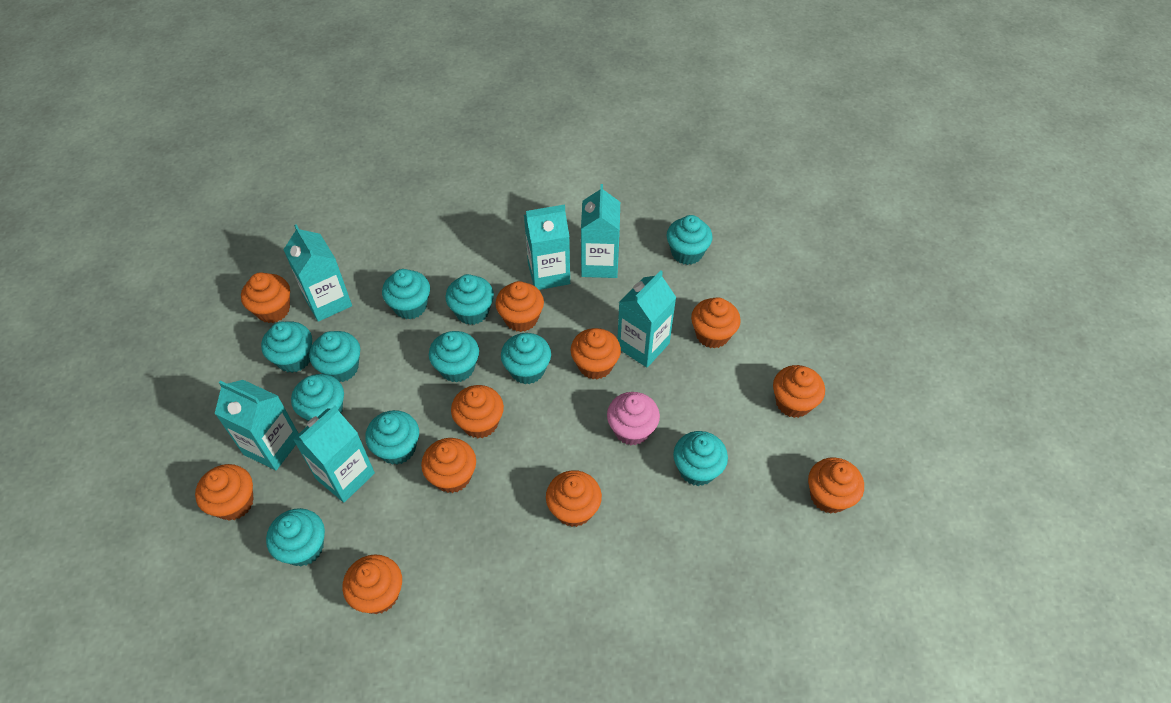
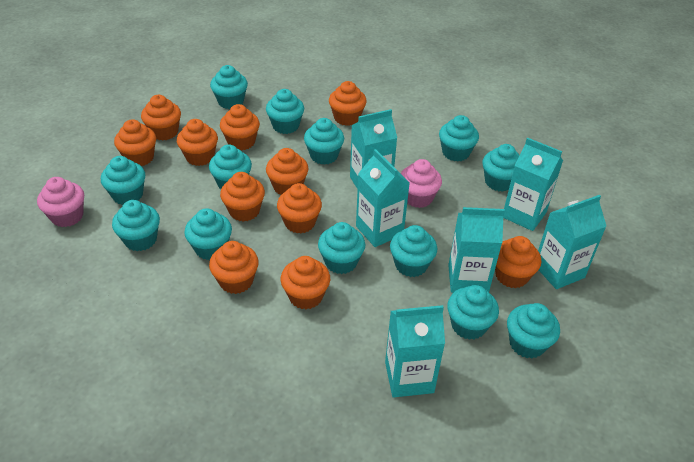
pink cupcake: 1 -> 2
turquoise cupcake: 11 -> 13

